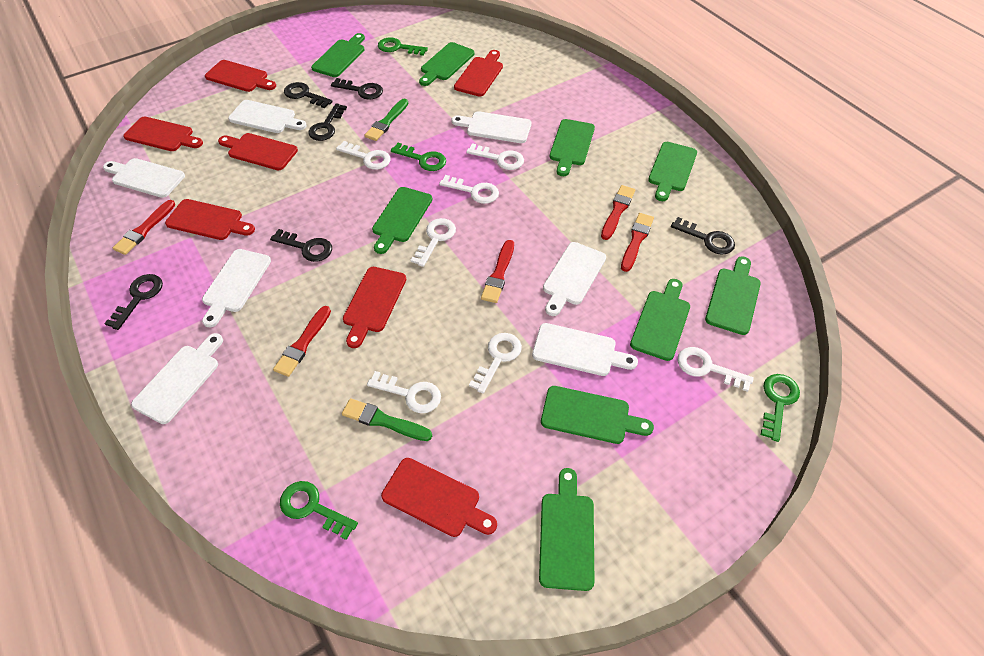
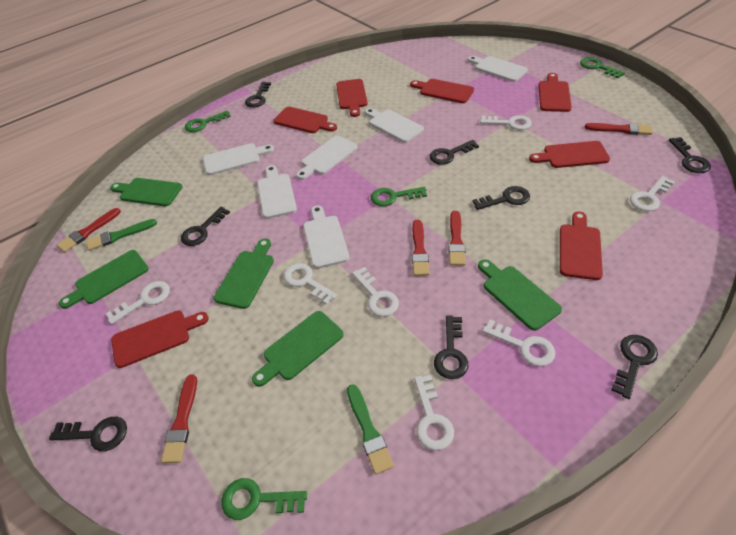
black key: 6 -> 8
green cutting board: 9 -> 5
white cutting board: 7 -> 6

